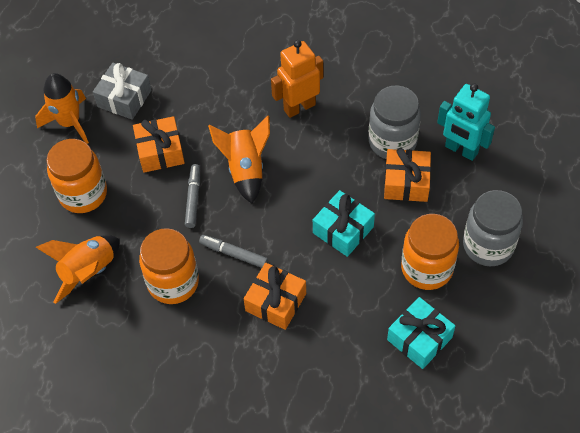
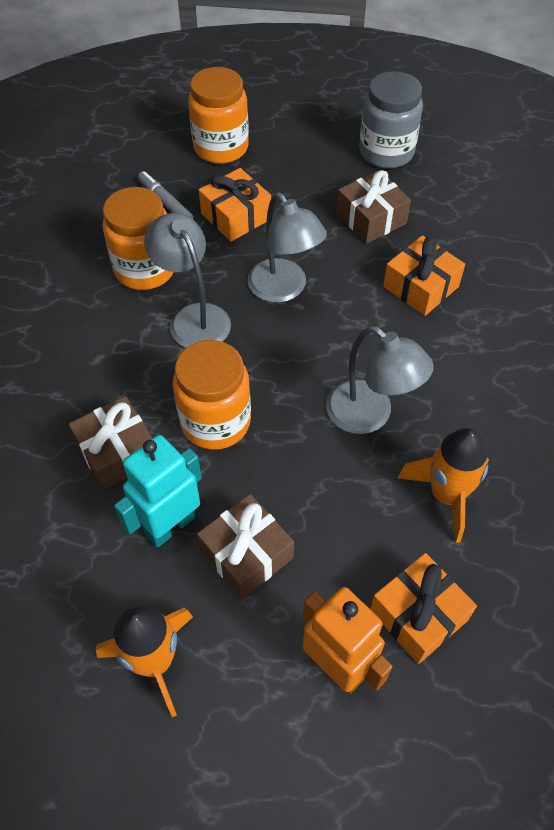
brown gift: 0 -> 3
grey gift: 1 -> 0
grey jar: 2 -> 1
grey lamp: 0 -> 3
grey marker: 2 -> 1
orange rocket: 3 -> 2
turquoise gift: 2 -> 0

